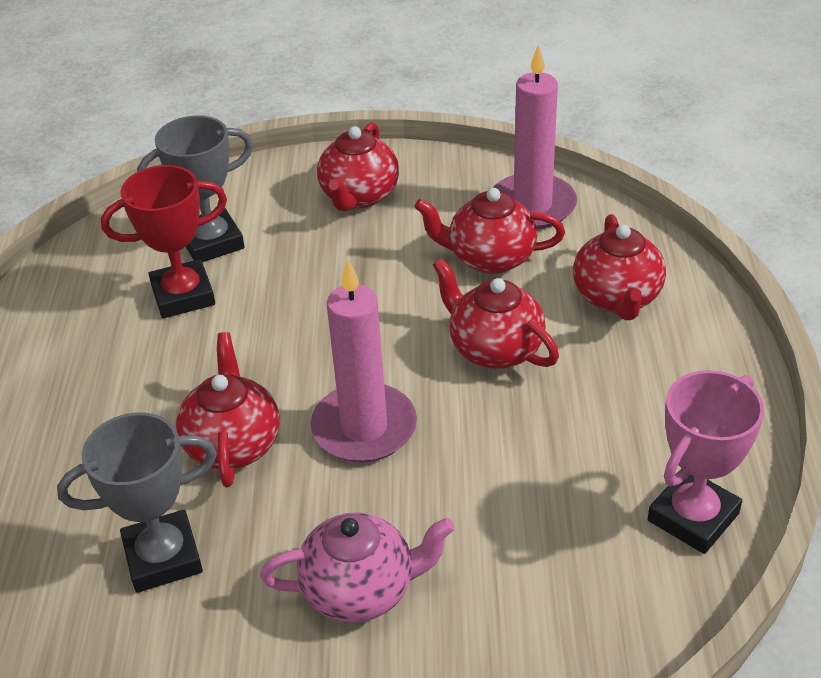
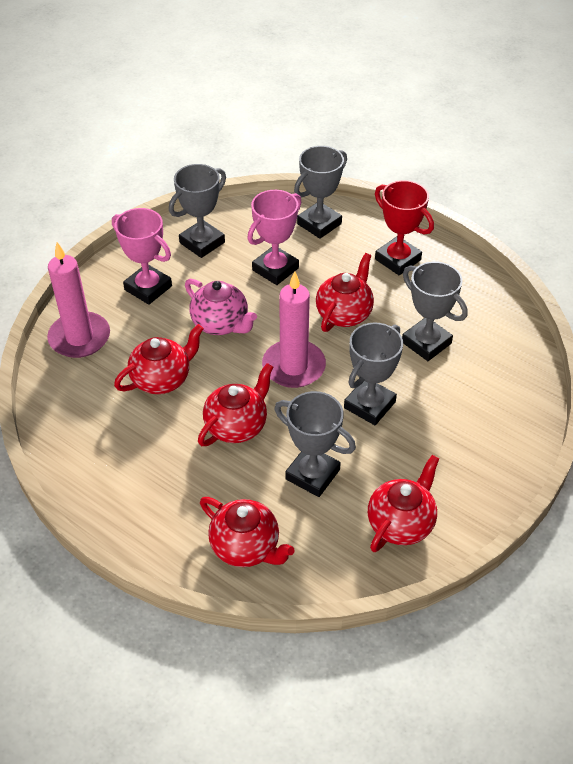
grey trophy: 2 -> 5
pink trophy: 1 -> 2

